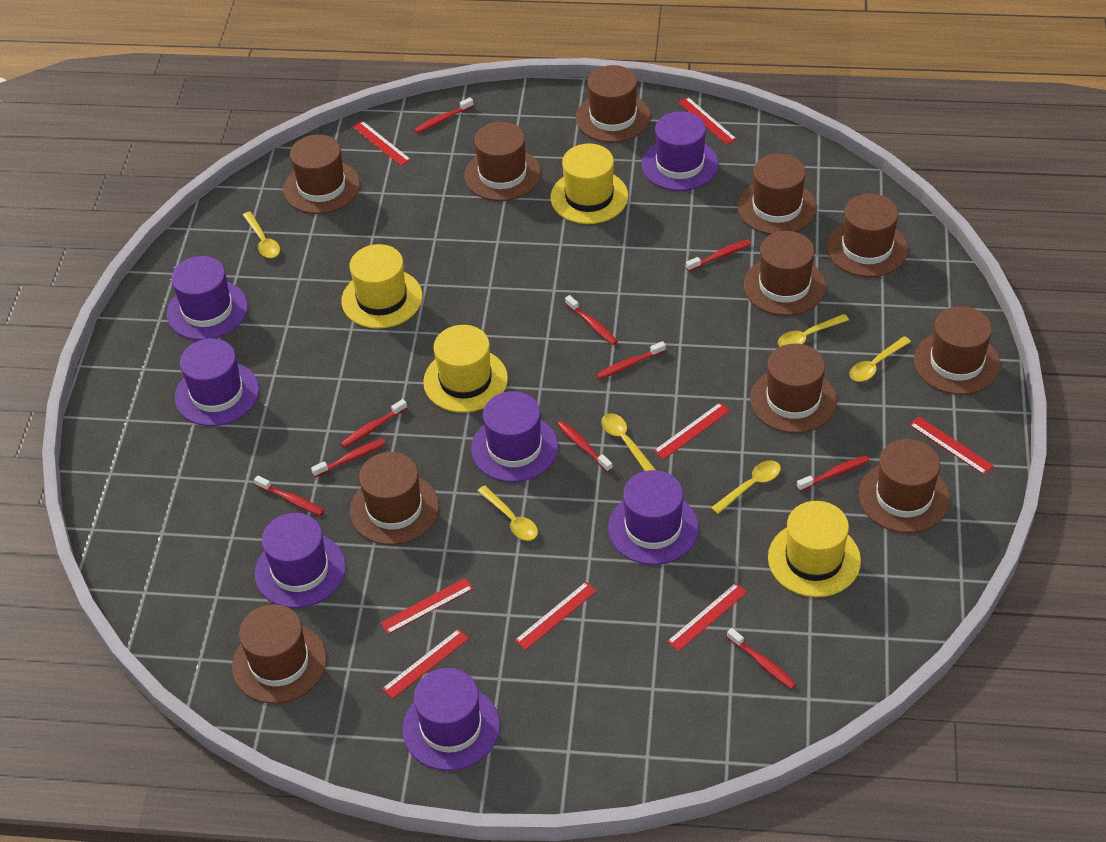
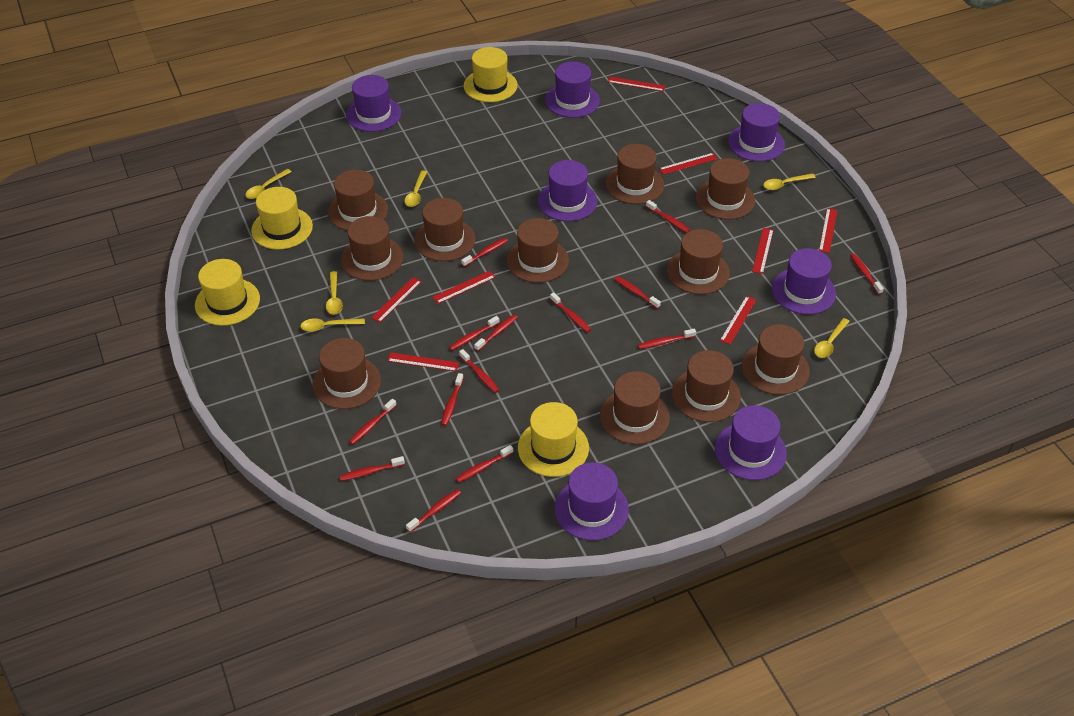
red toothbrush: 10 -> 14

